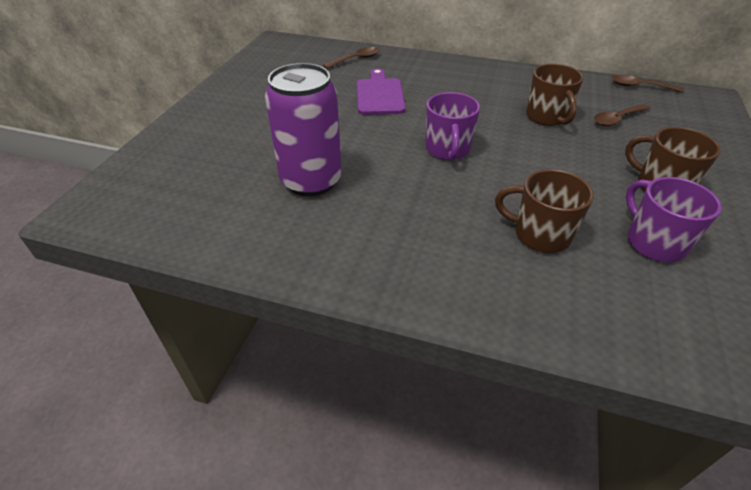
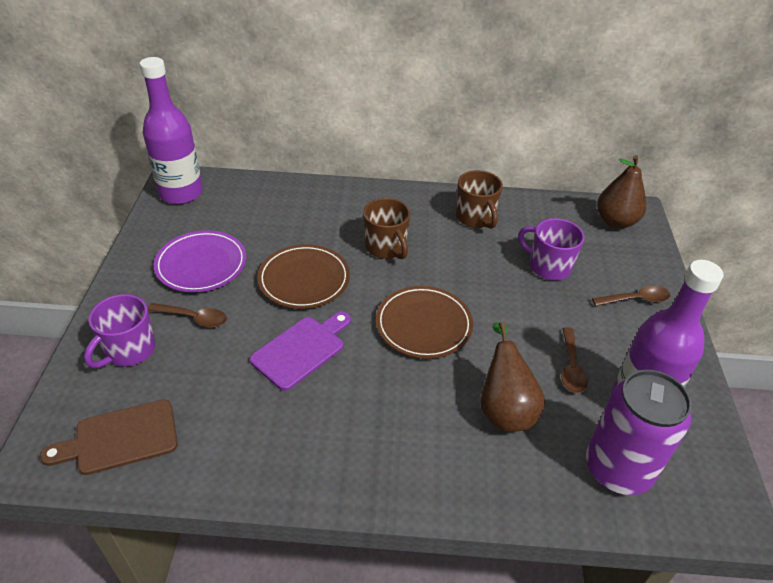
brown cutting board: 0 -> 1
brown mug: 3 -> 2
brown pear: 0 -> 2
brown plate: 0 -> 2
purple bottle: 0 -> 2
purple plate: 0 -> 1

